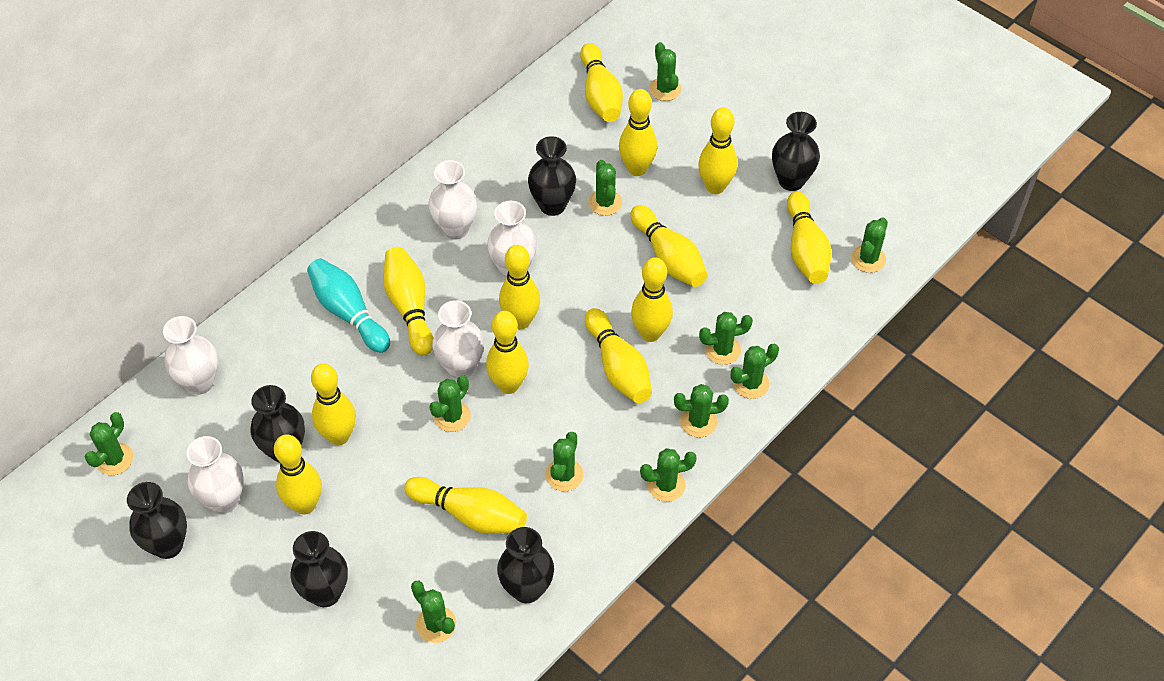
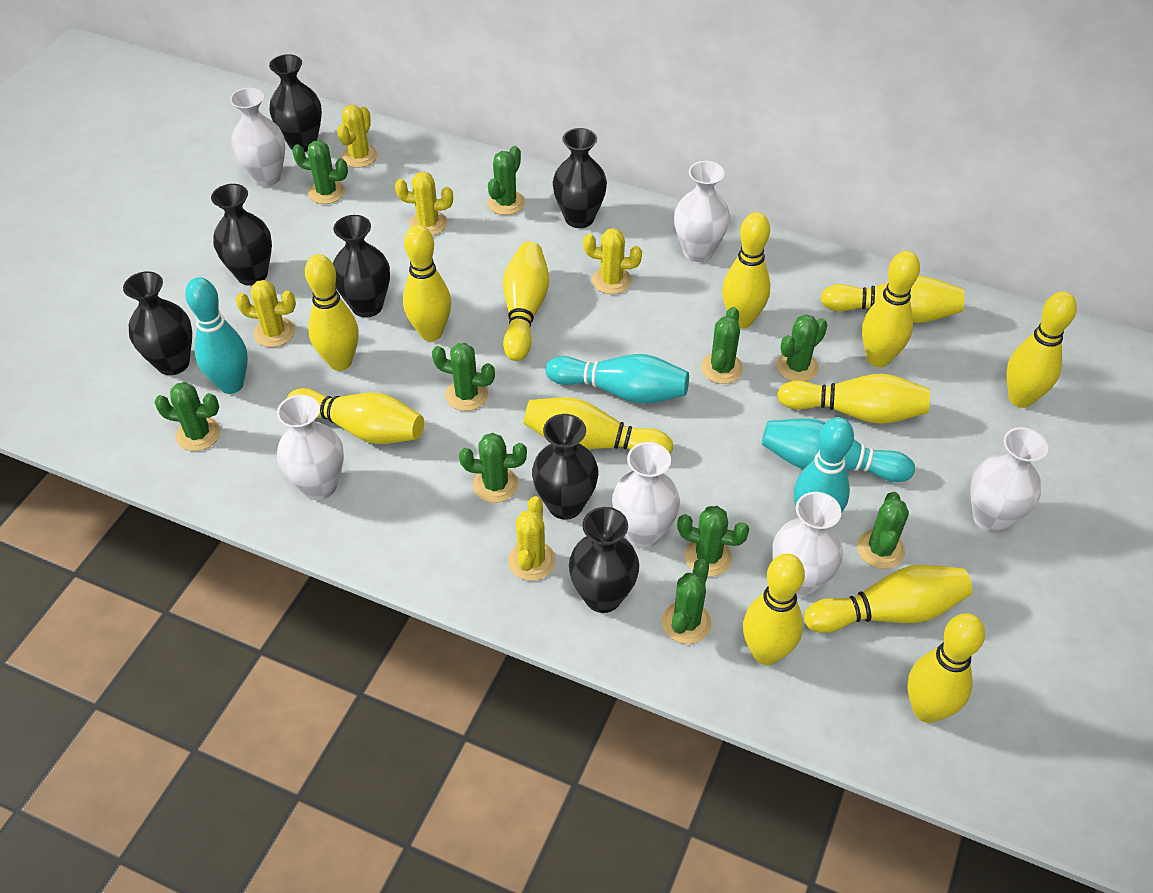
black vase: 6 -> 7
green cactus: 11 -> 10
turquoise bowling pin: 1 -> 4
white vase: 5 -> 6
yellow cactus: 0 -> 5

